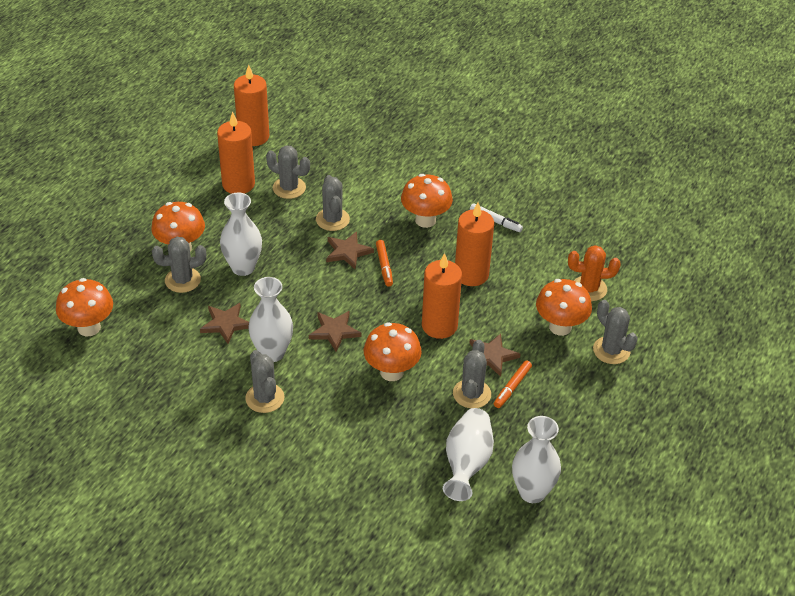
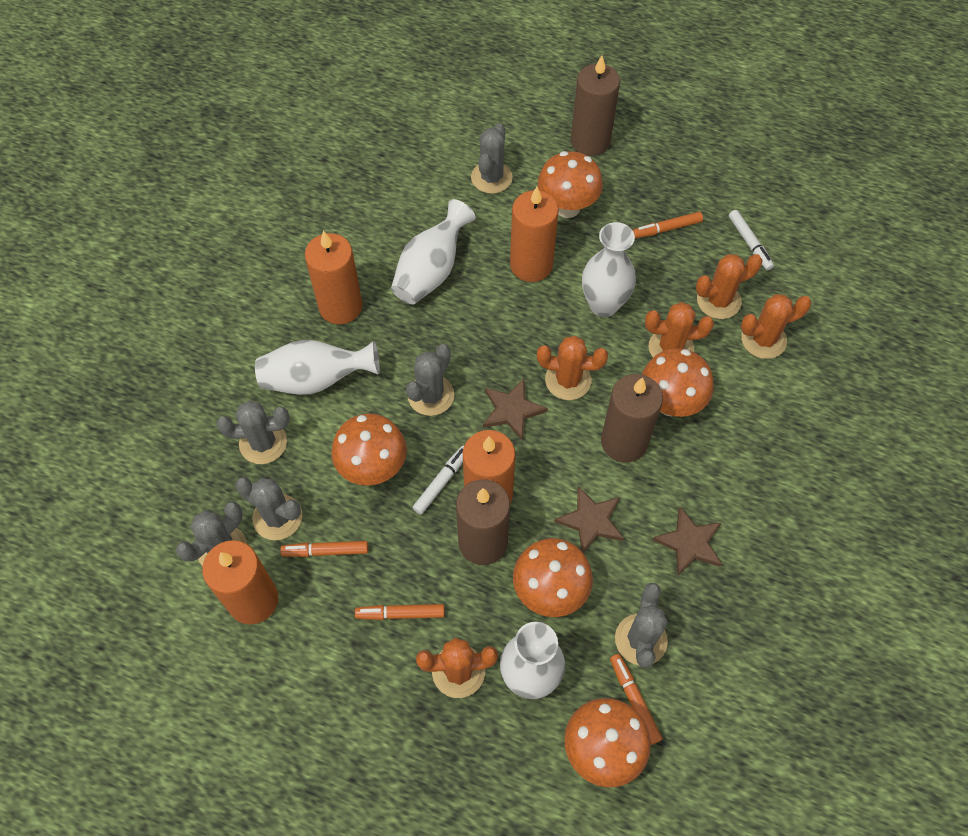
brown candle: 0 -> 3
brown star: 4 -> 3
orange cactus: 1 -> 5
orange marker: 2 -> 4
white marker: 1 -> 2

